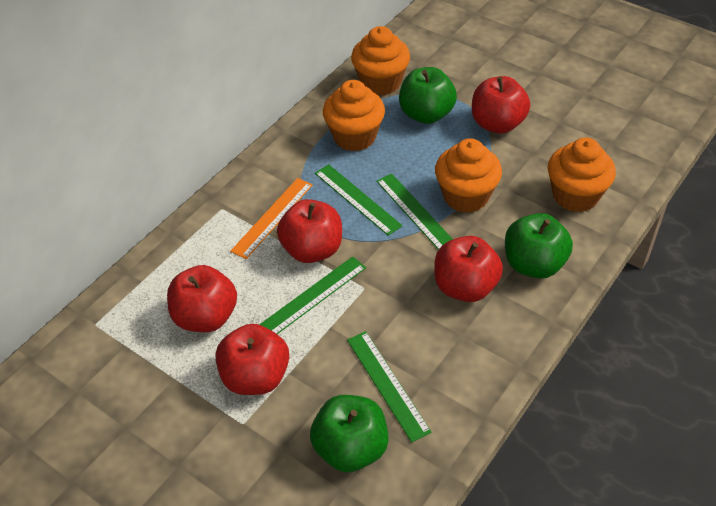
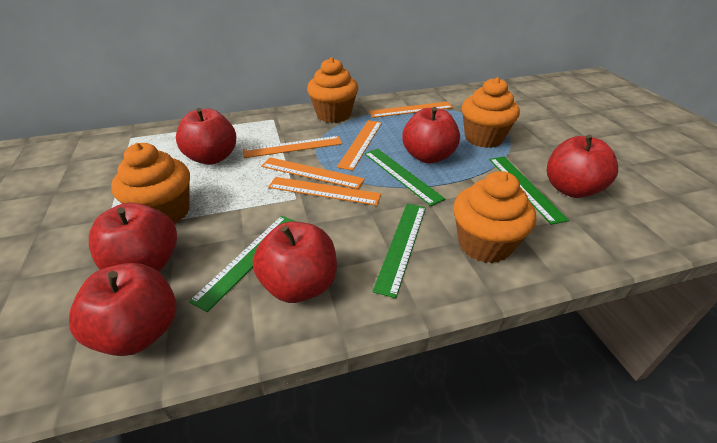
green apple: 3 -> 0
orange ruler: 1 -> 5
red apple: 5 -> 6

